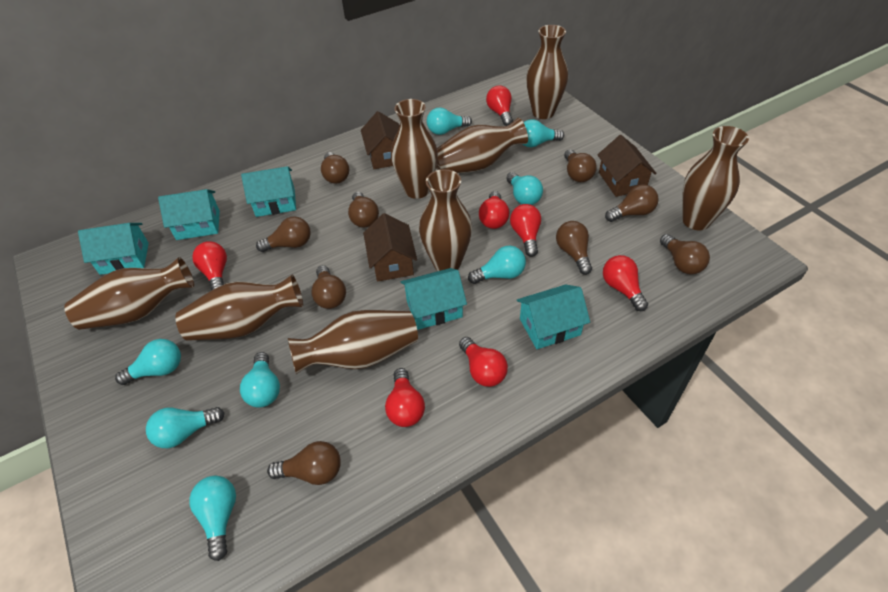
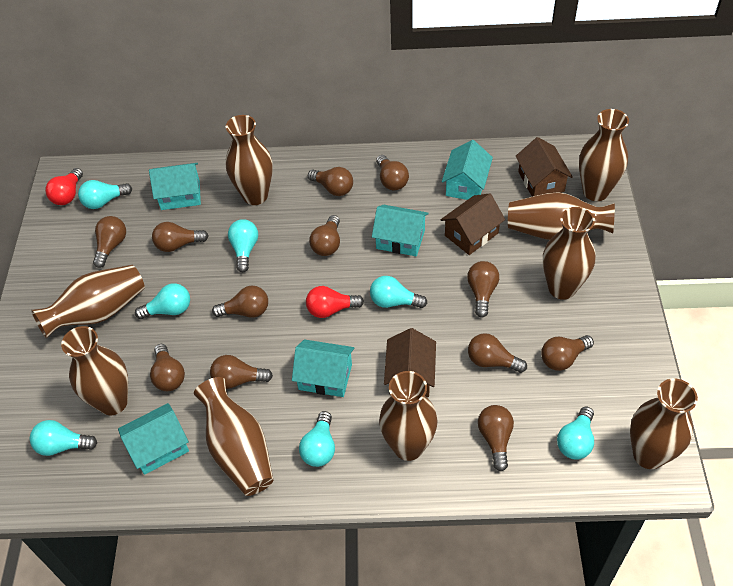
brown light bulb: 9 -> 12
brown vase: 8 -> 9
red light bulb: 7 -> 2
turquoise light bulb: 8 -> 7

